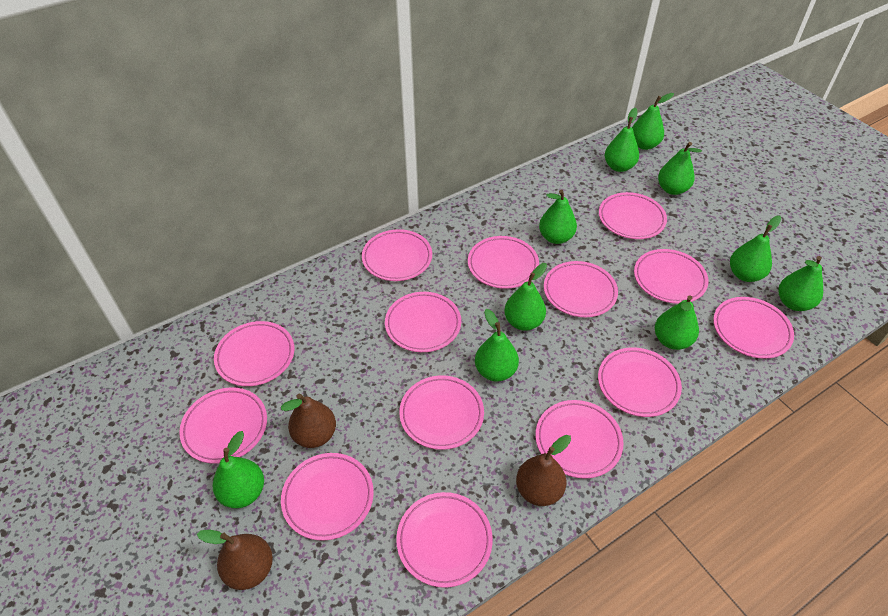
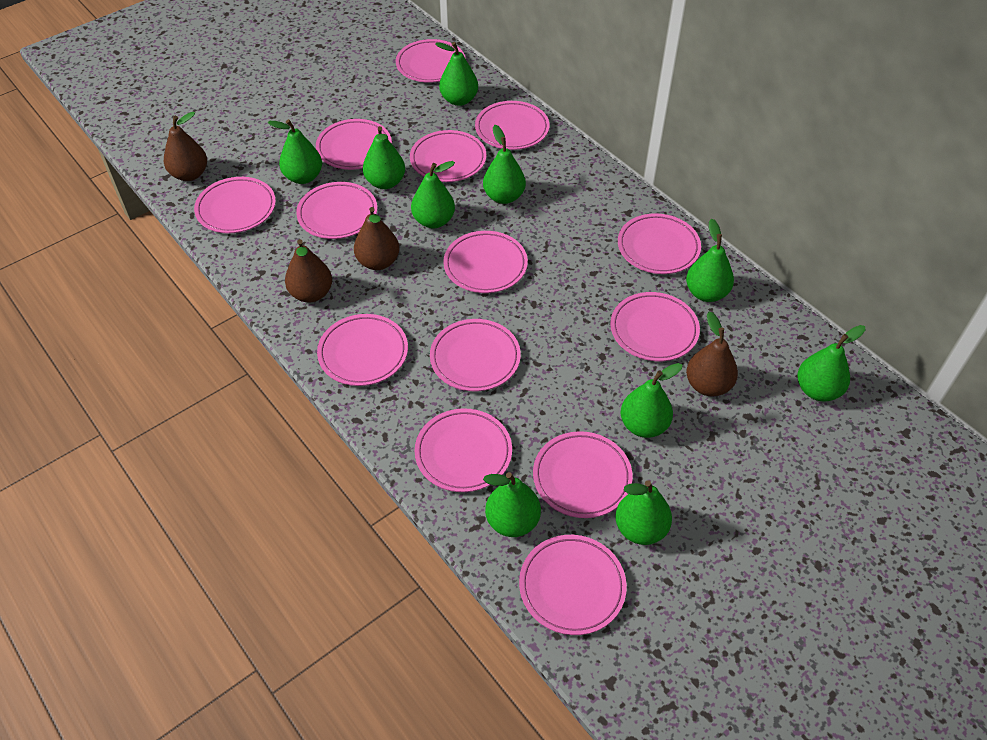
brown pear: 3 -> 4

